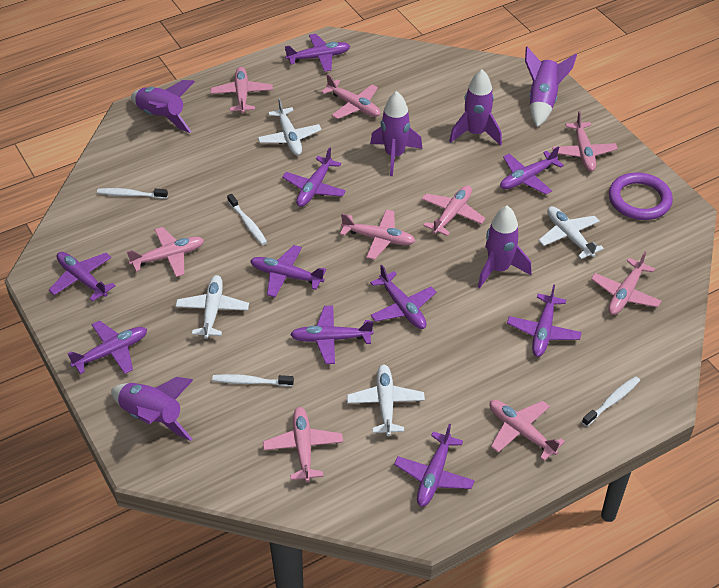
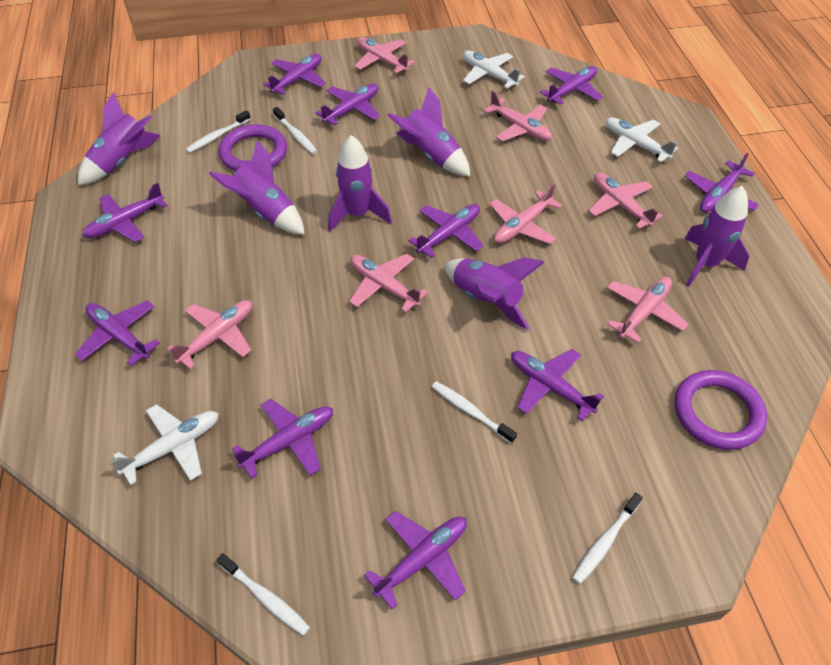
pink plane: 9 -> 7
purple ring: 1 -> 2
white plane: 4 -> 3
white toothbrush: 4 -> 5

